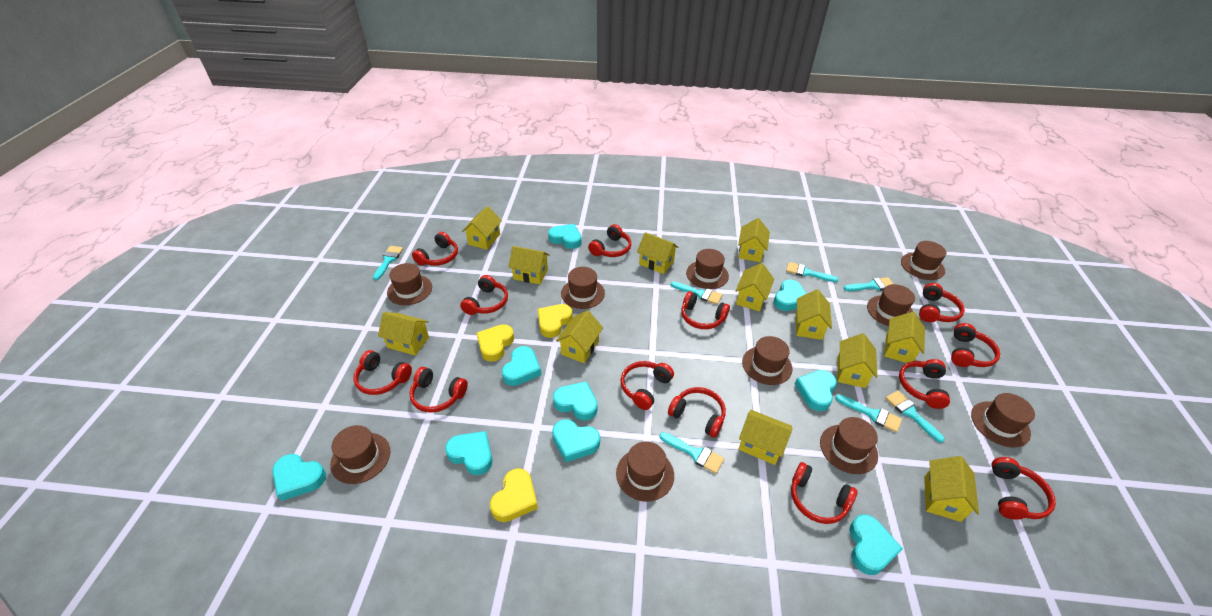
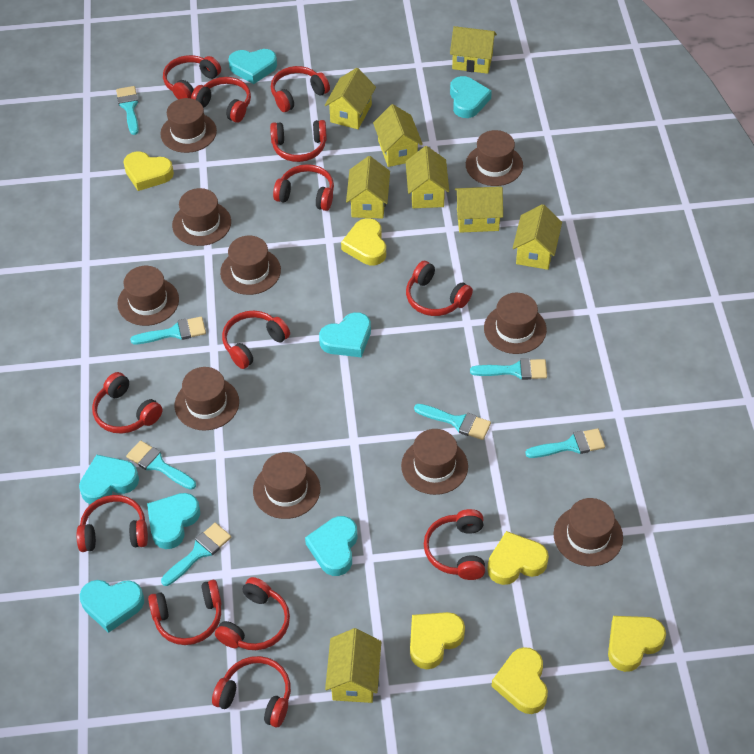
turquoise heart: 9 -> 7
yellow heart: 3 -> 6
yellow house: 12 -> 8

